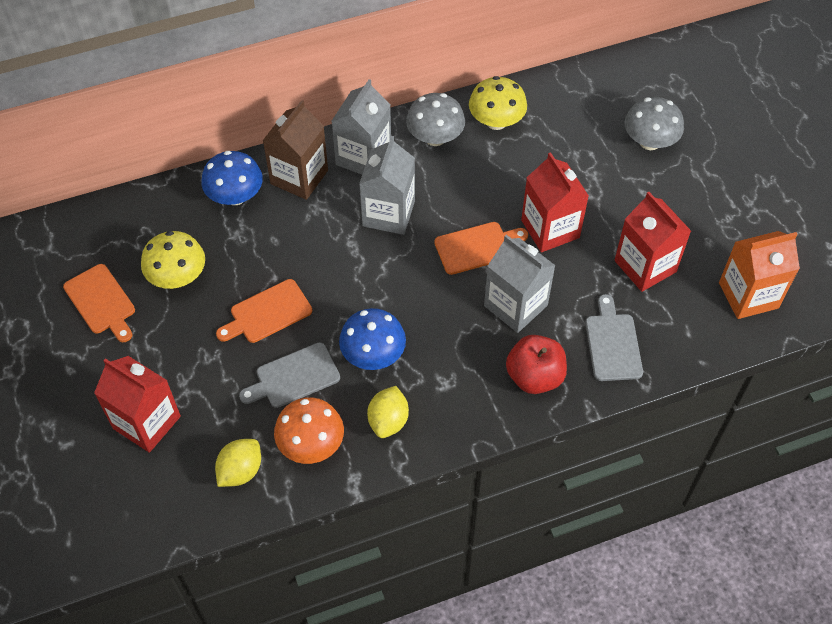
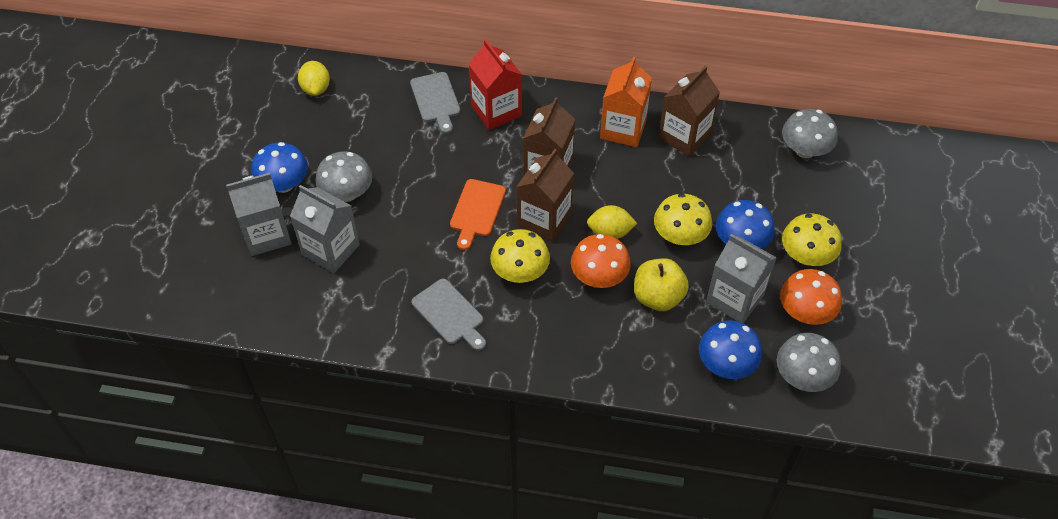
blue mushroom: 2 -> 3
brown carton: 1 -> 3
grey mushroom: 2 -> 3
orange cutting board: 3 -> 1
orange mushroom: 1 -> 2
red apple: 1 -> 0
red carton: 3 -> 1
yellow apple: 0 -> 1
yellow mushroom: 2 -> 3

